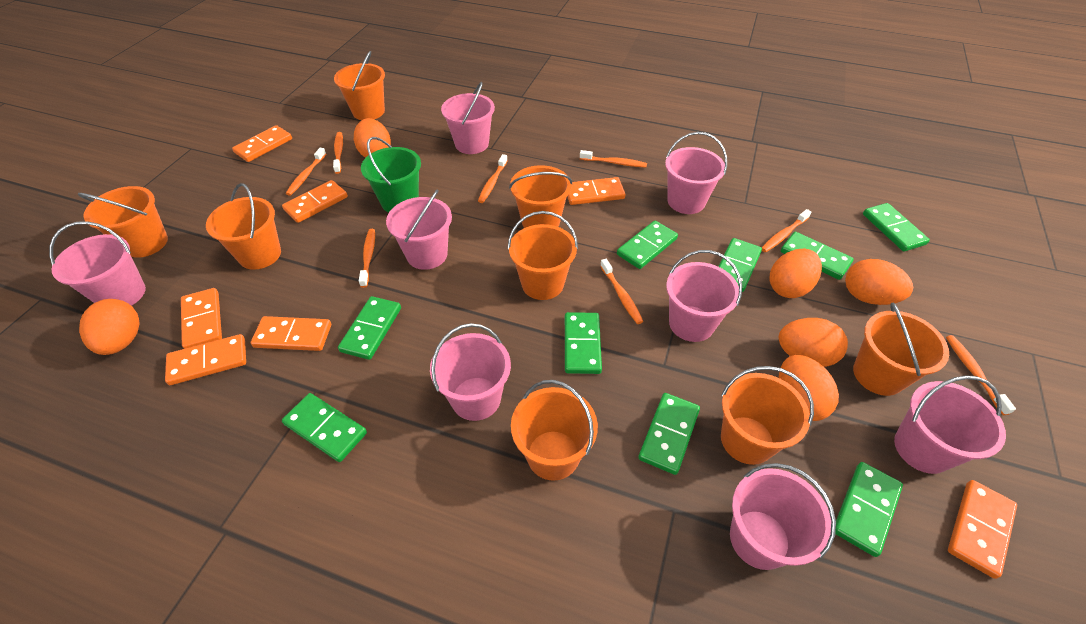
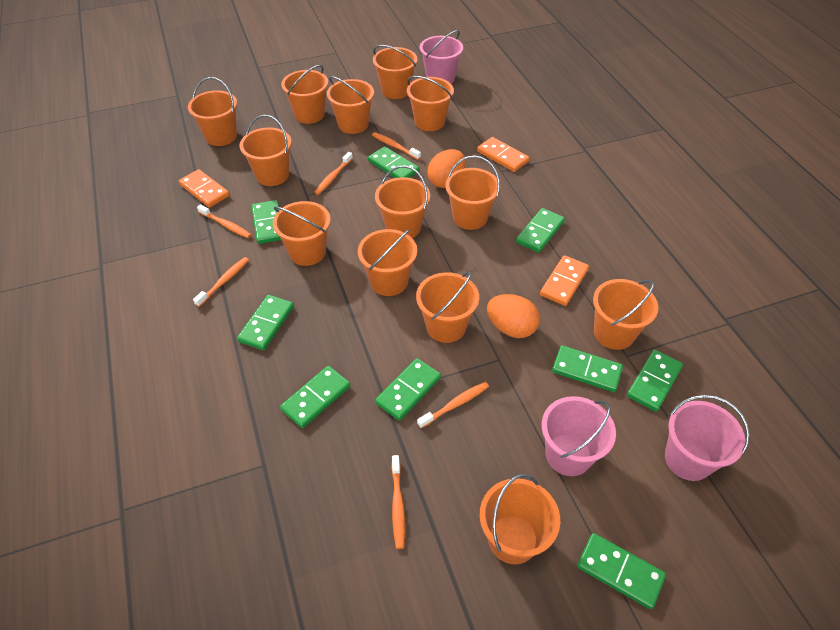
green bucket: 1 -> 0
orange bucket: 8 -> 13
orange domino: 7 -> 3
orange egg: 6 -> 2
orange toothbrush: 8 -> 6
pink bucket: 8 -> 3

